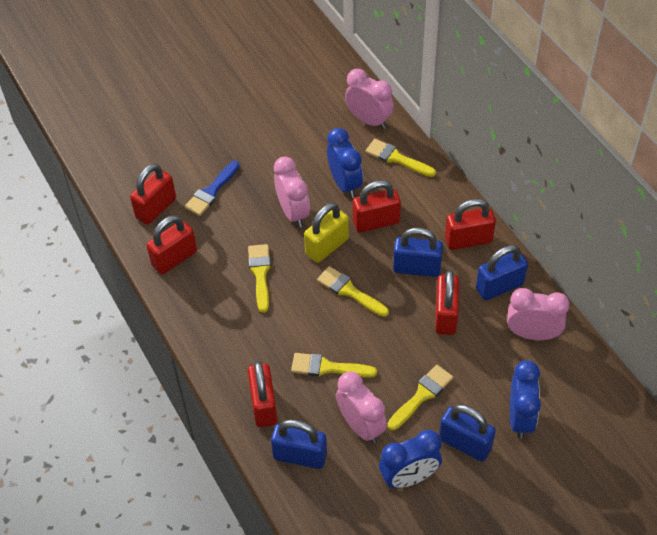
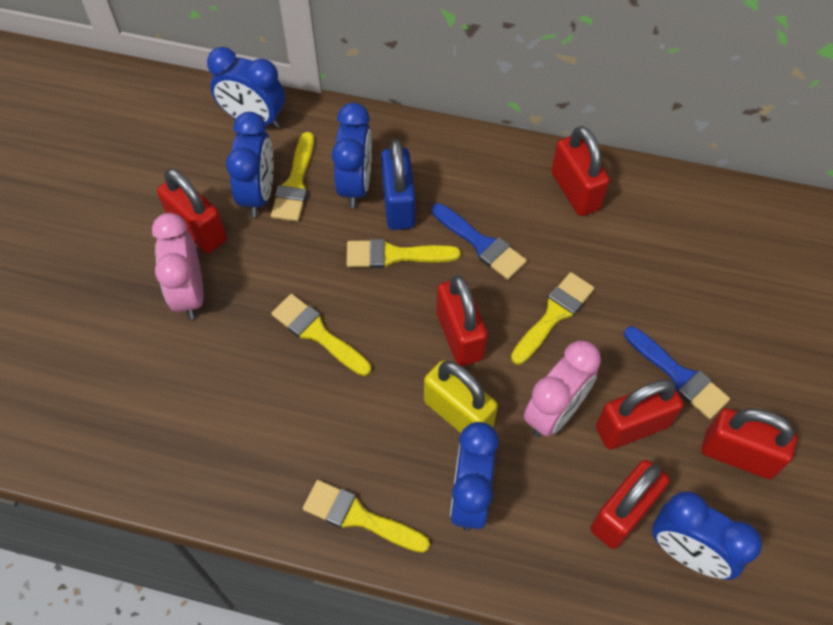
blue brush: 1 -> 2
blue clock: 3 -> 5
blue padlock: 4 -> 1
pink clock: 4 -> 2

